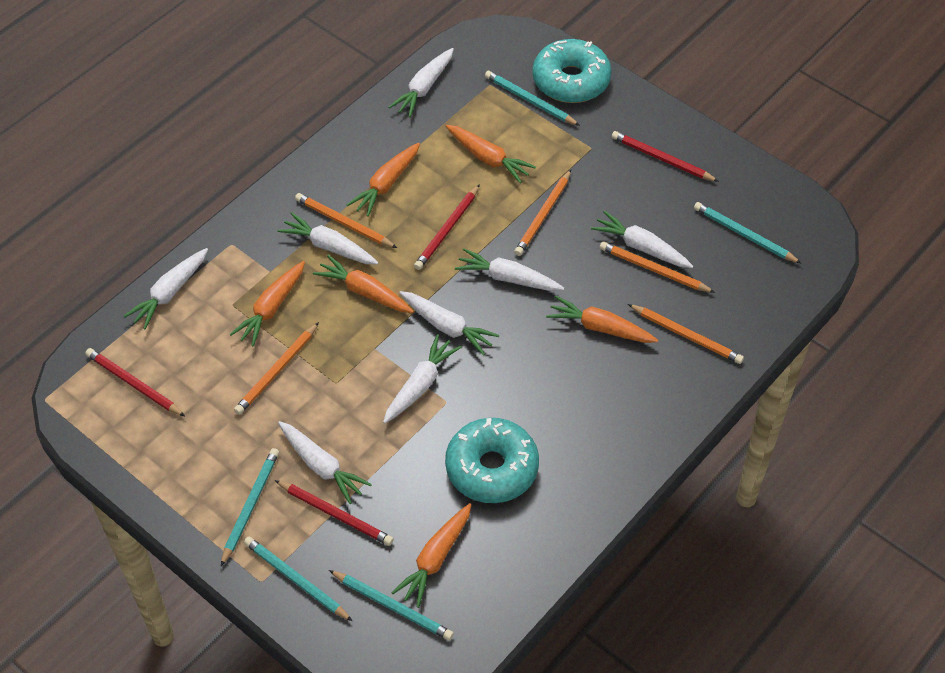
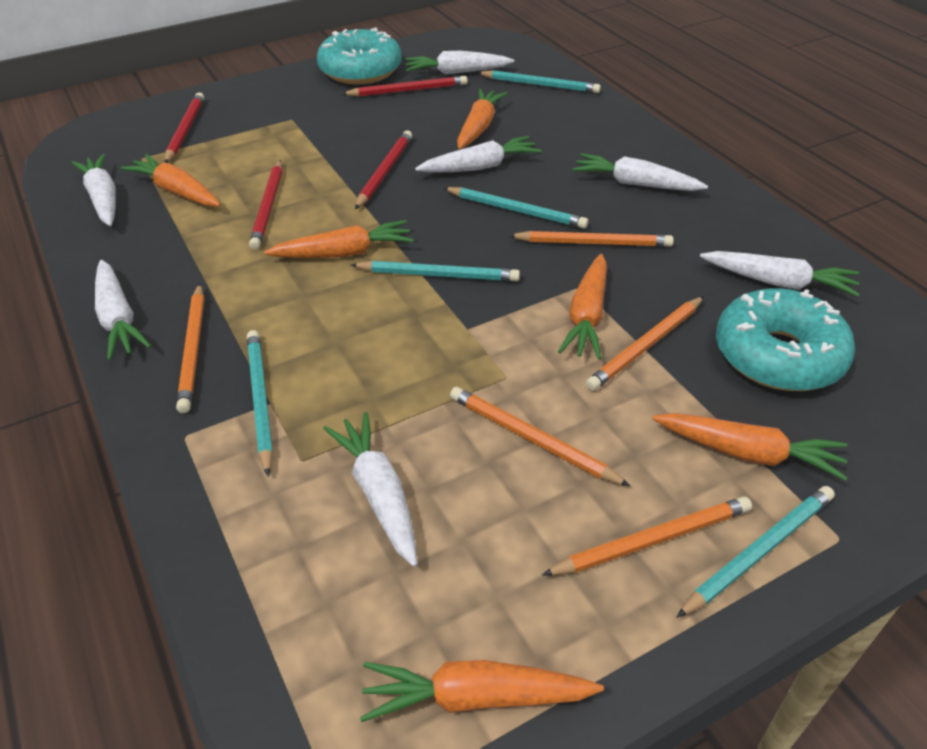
white carrot: 8 -> 7

